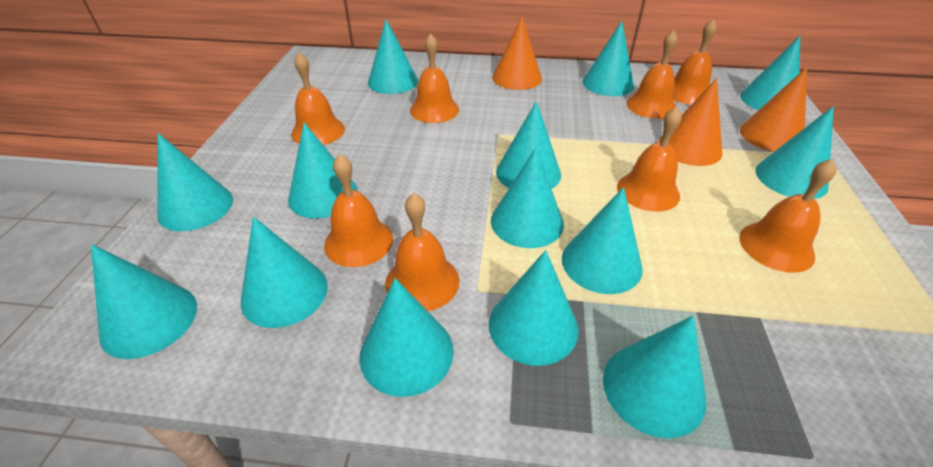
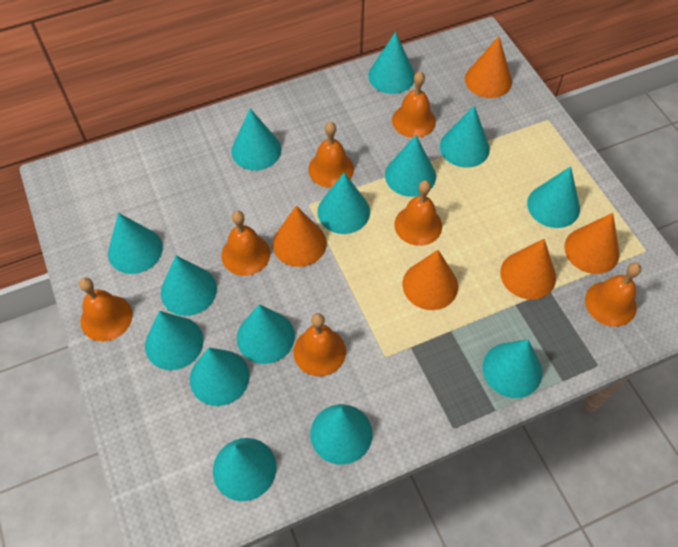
orange bell: 8 -> 7
orange cone: 3 -> 5

